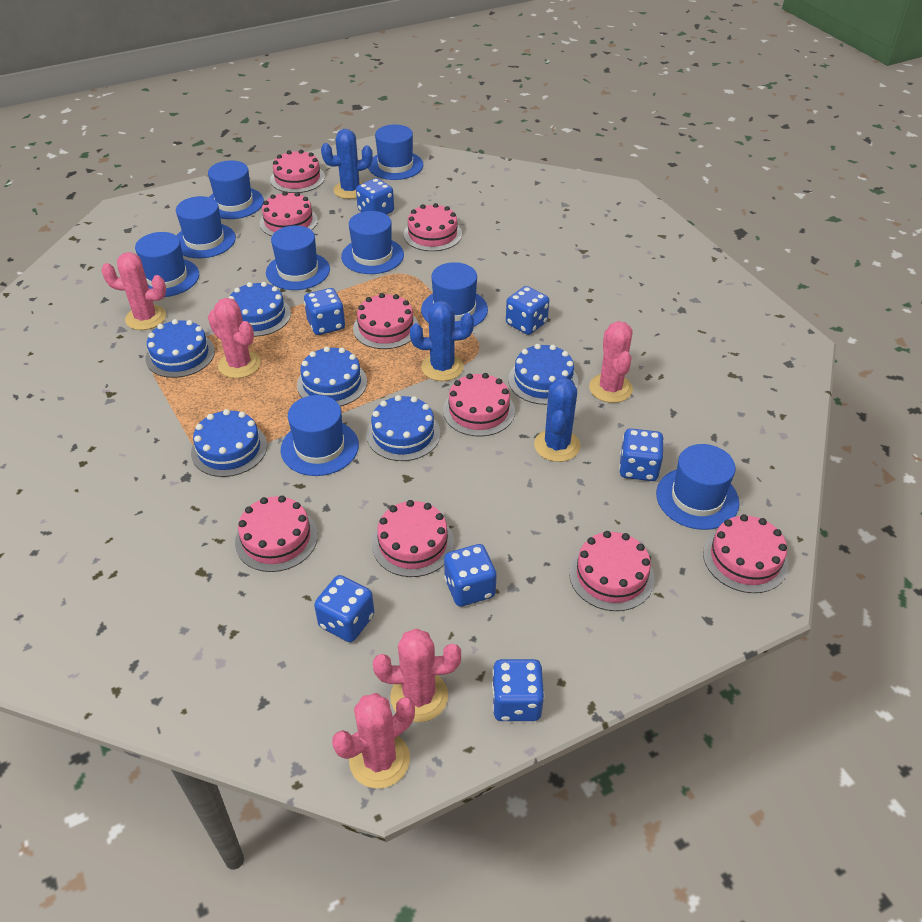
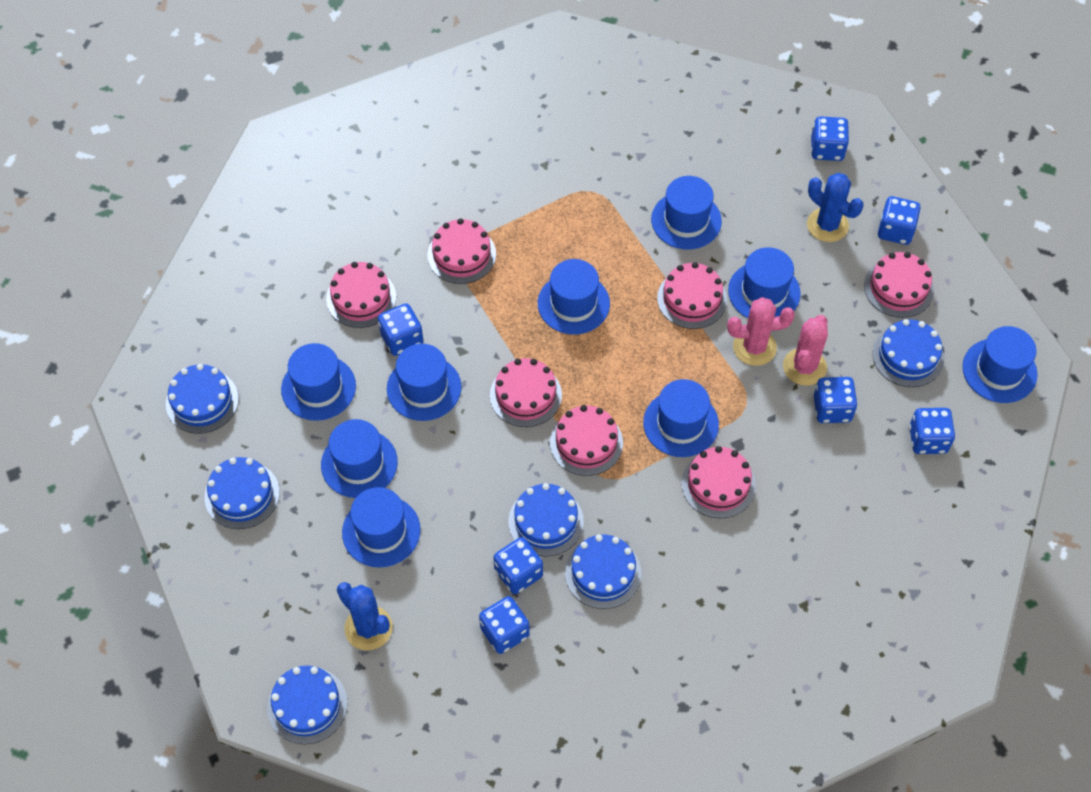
blue cactus: 3 -> 2
pink cactus: 5 -> 2
pink cake: 9 -> 7

